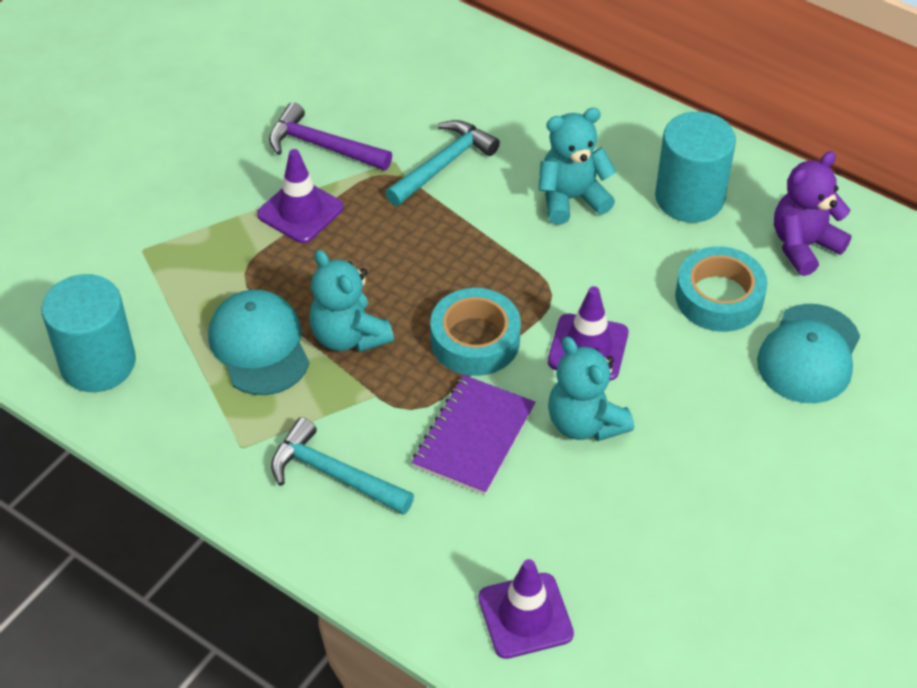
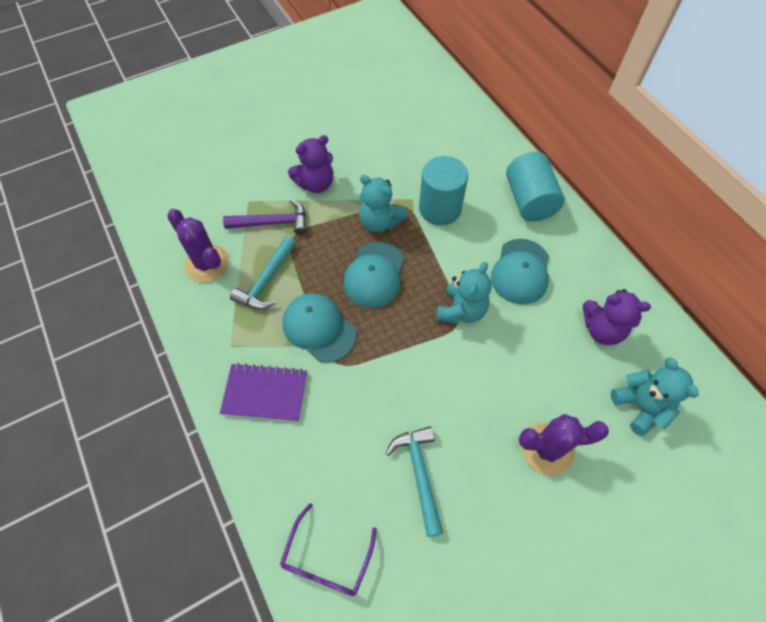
purple cactus: 0 -> 2
purple glasses: 0 -> 1
purple teddy bear: 1 -> 2
purple traffic cone: 3 -> 0
turquoise cap: 2 -> 3
turquoise tape: 2 -> 0

